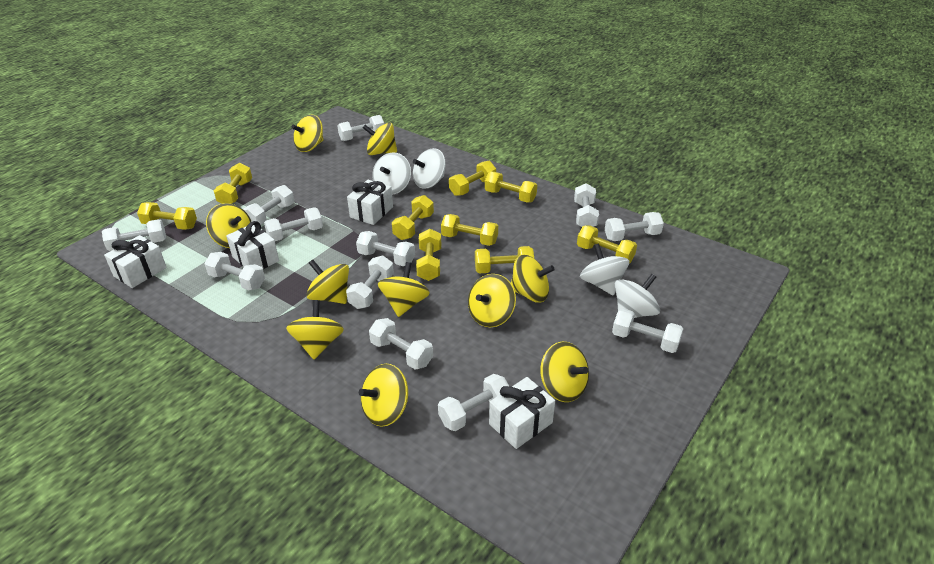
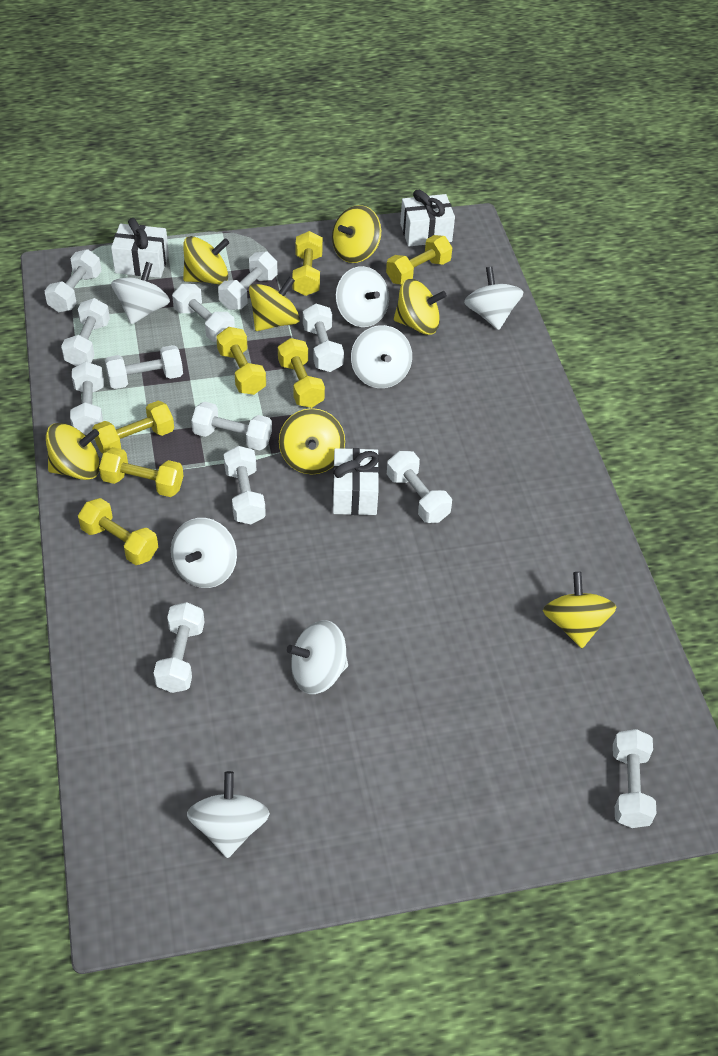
white gift: 4 -> 3
white spinning top: 4 -> 7
yellow dumbbell: 9 -> 7
yellow spinning top: 10 -> 7

